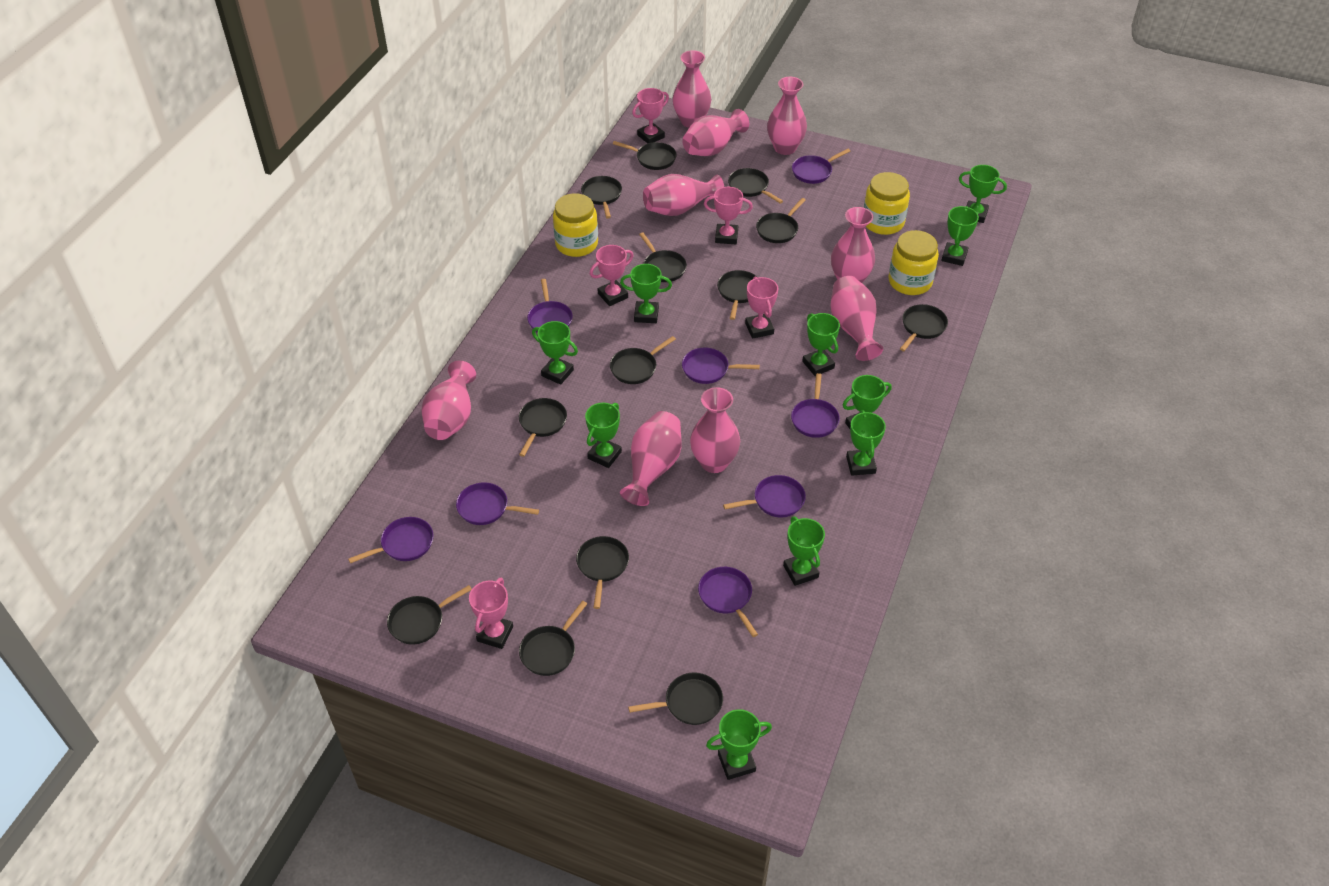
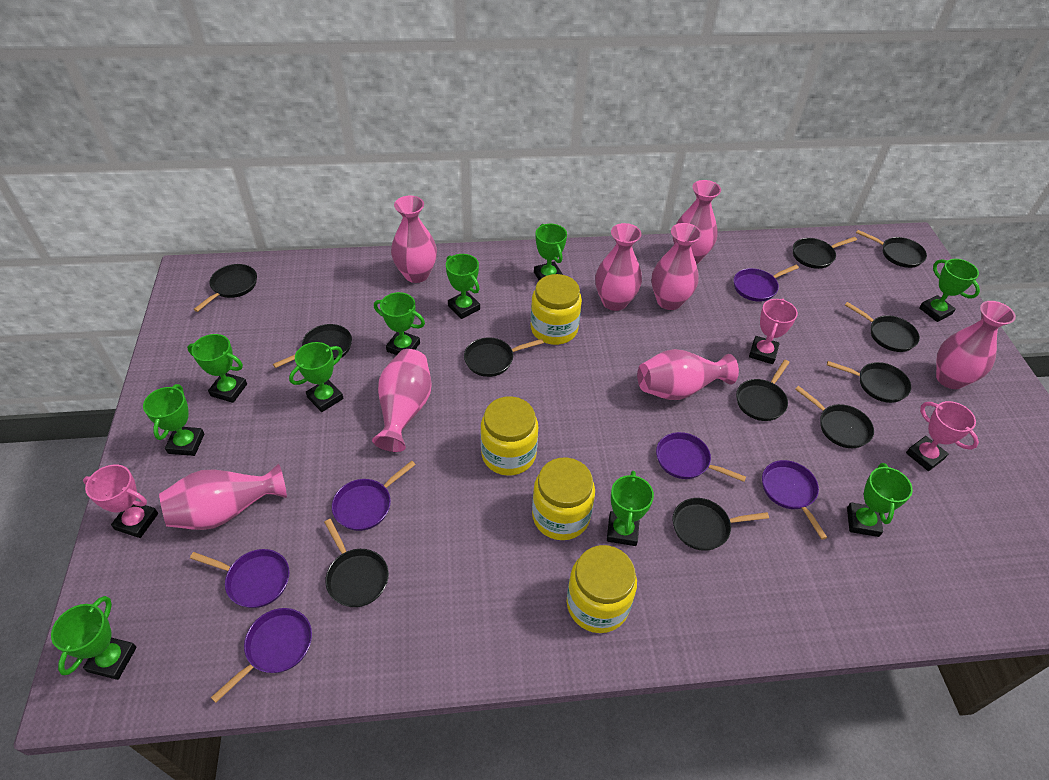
black pan: 13 -> 11
pink trophy: 5 -> 3
pink vase: 9 -> 8
purple pan: 8 -> 6
yellow jar: 3 -> 4

